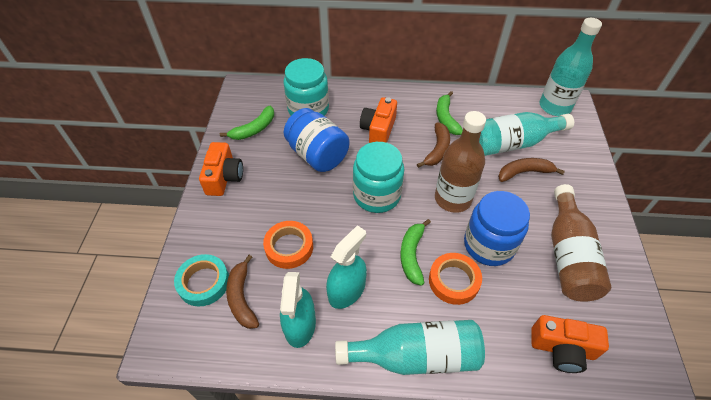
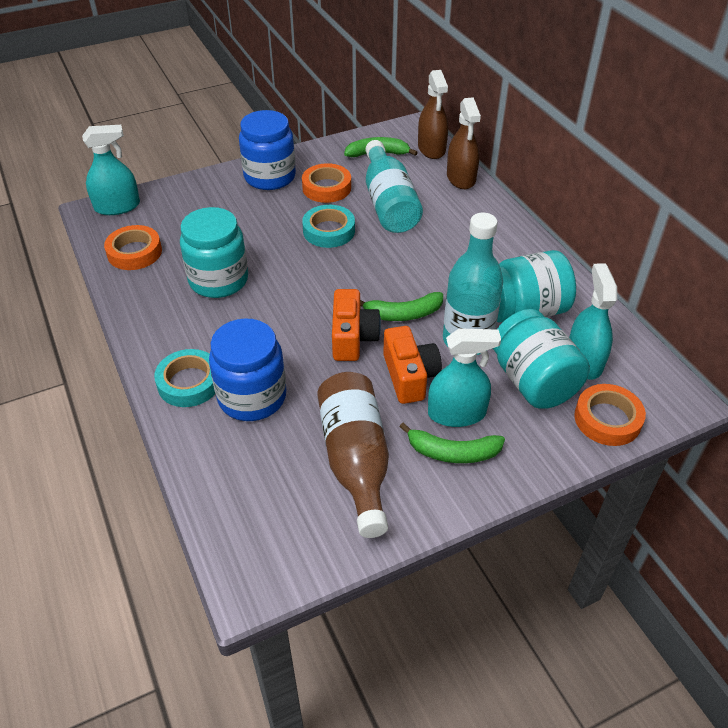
brown banana: 3 -> 0
brown bottle: 2 -> 1
brown spray bottle: 0 -> 2
orange camera: 3 -> 2
orange tape: 2 -> 3
turquoise bottle: 3 -> 2
turquoise jar: 2 -> 3
turquoise spray bottle: 2 -> 3
turquoise tape: 1 -> 2

